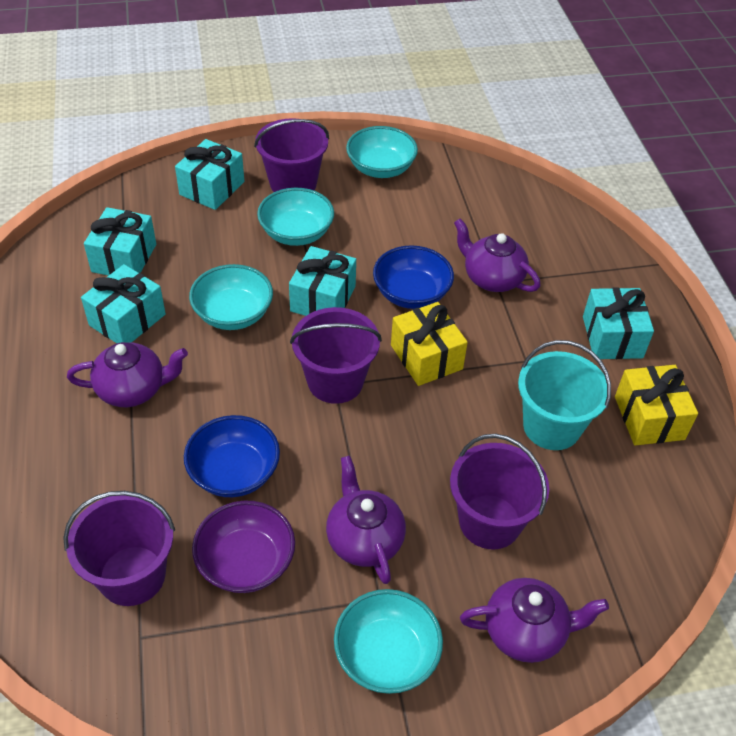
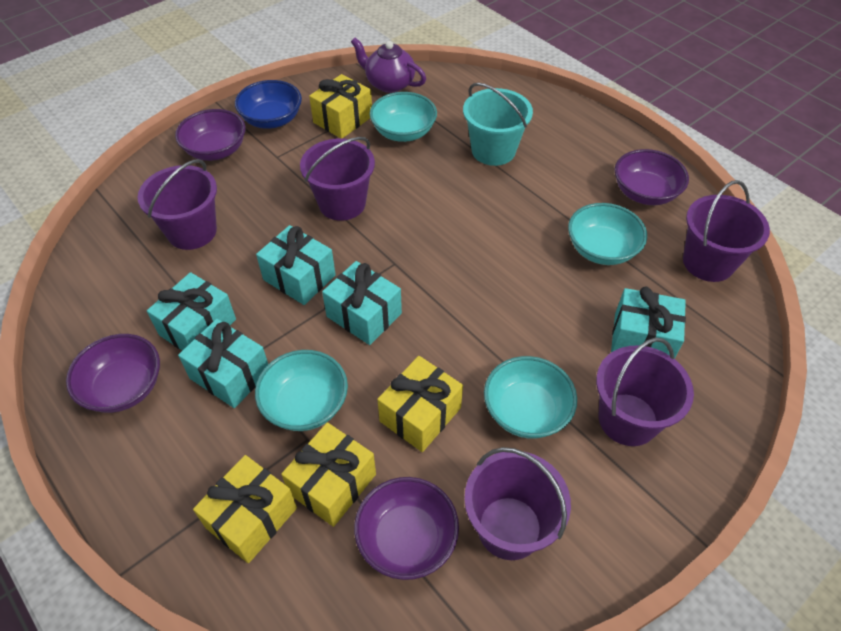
blue bowl: 2 -> 1
purple bowl: 1 -> 4
purple bucket: 4 -> 5
purple teapot: 4 -> 1
yellow gift: 2 -> 4

